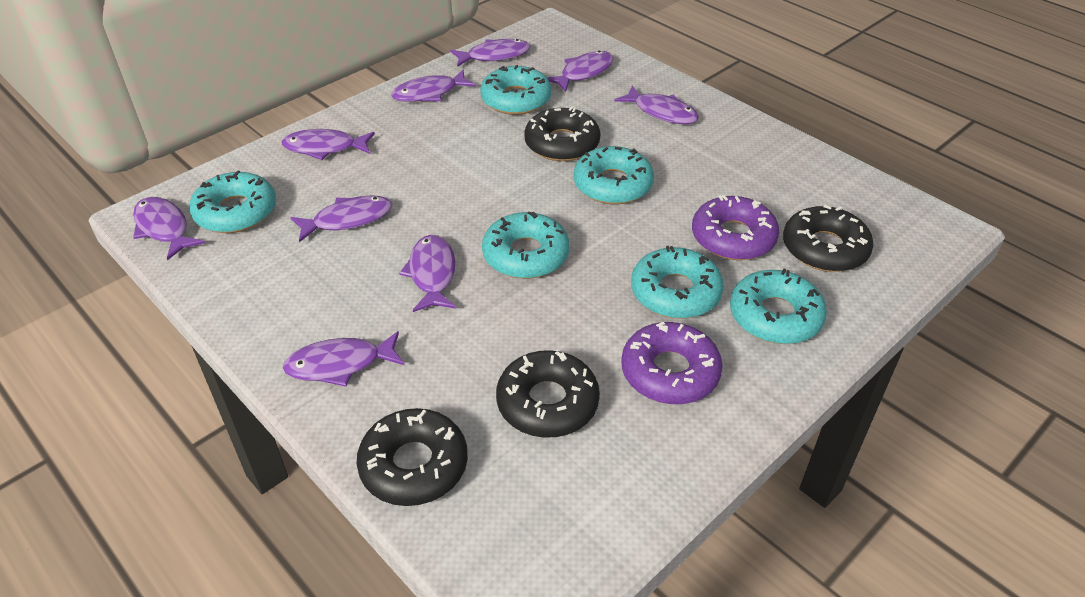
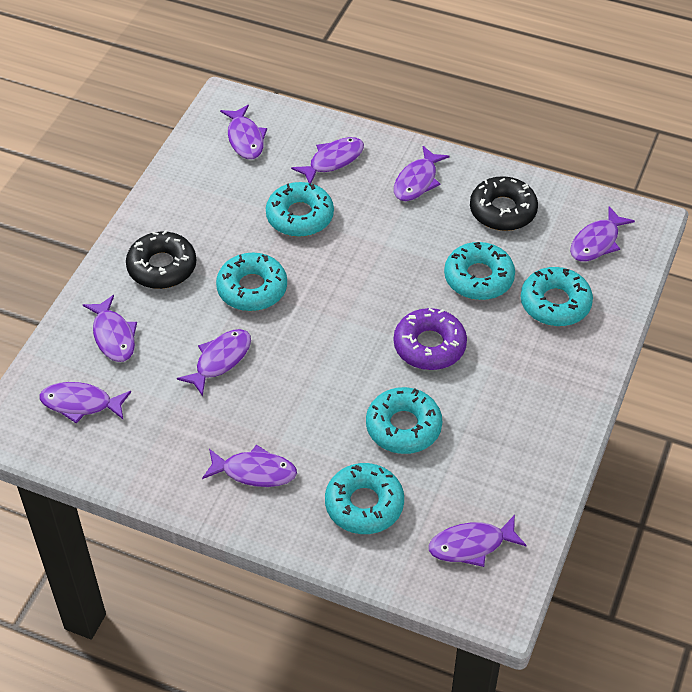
black donut: 4 -> 2
purple donut: 2 -> 1

